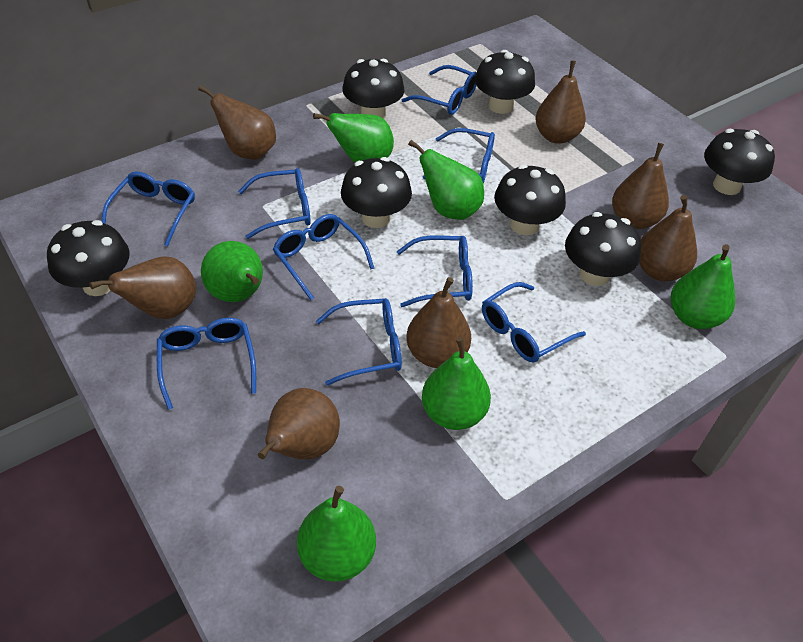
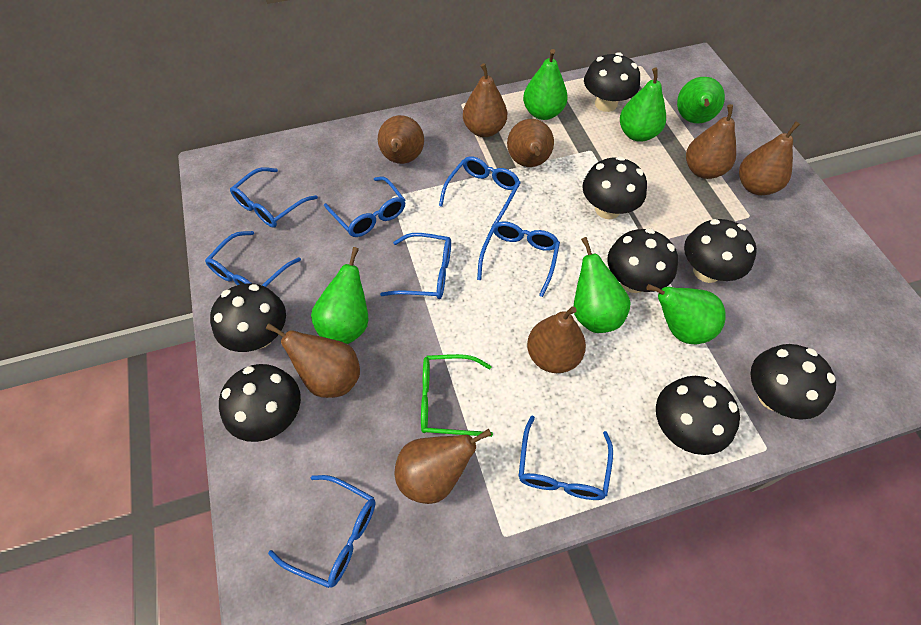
black mushroom: 7 -> 8
blue glasses: 9 -> 8
brown pear: 7 -> 8
green glasses: 0 -> 1

